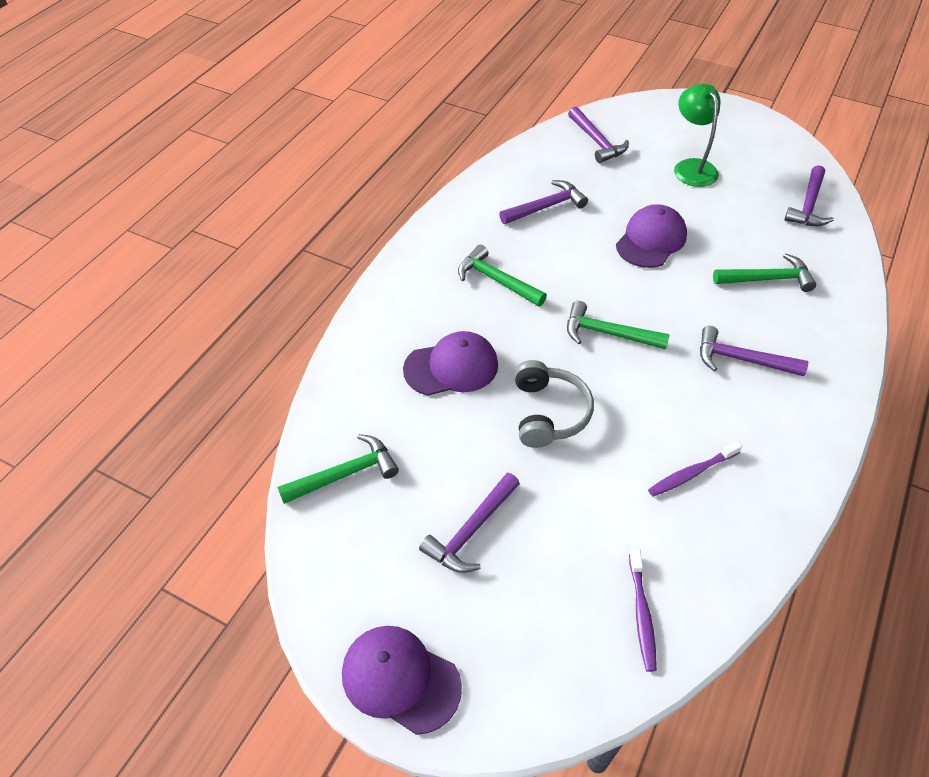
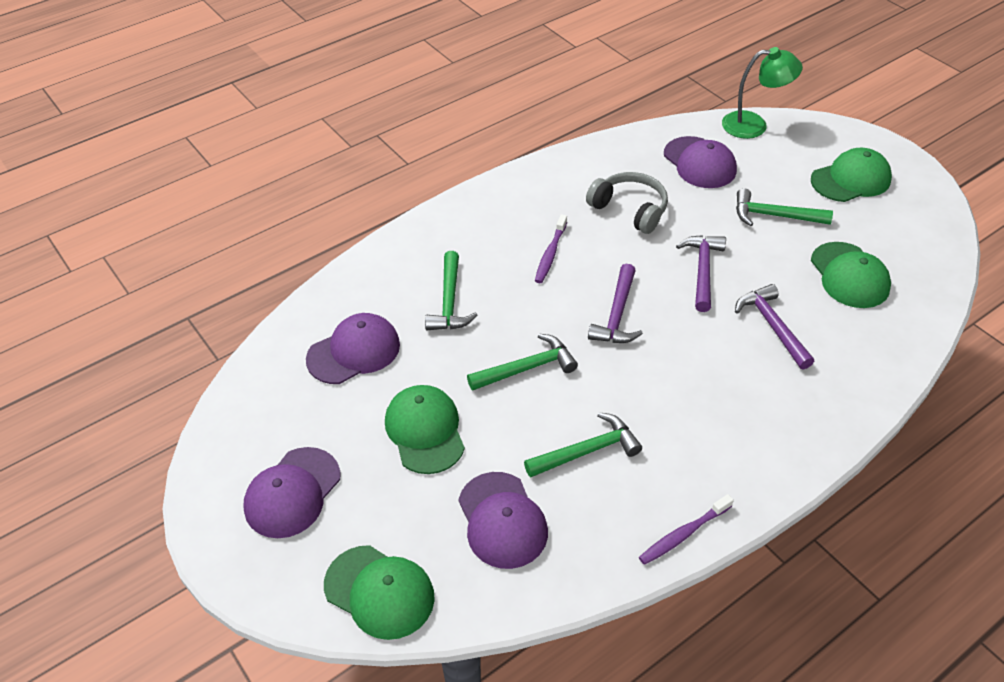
green cap: 0 -> 4
purple cap: 3 -> 4
purple hammer: 5 -> 3

